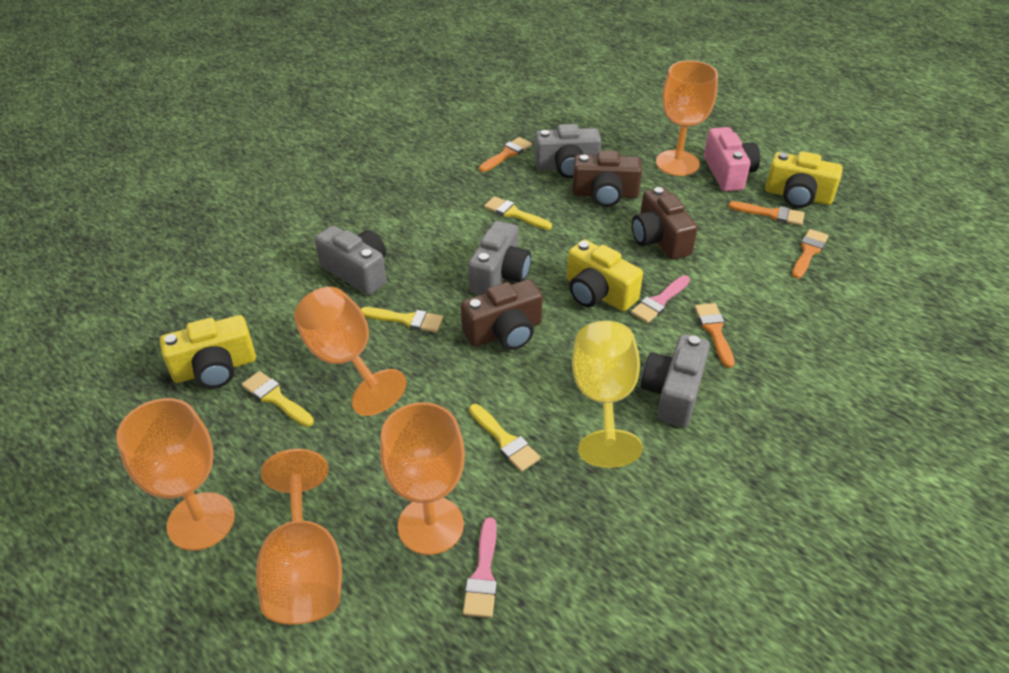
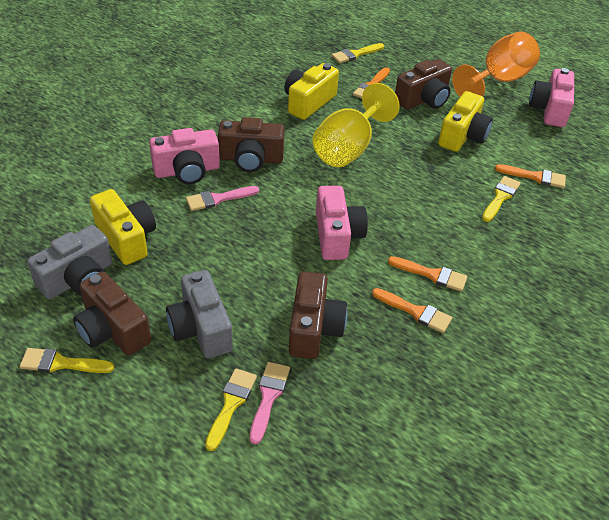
brown camera: 3 -> 4
grey camera: 4 -> 2
orange goblet: 5 -> 1
pink camera: 1 -> 3

